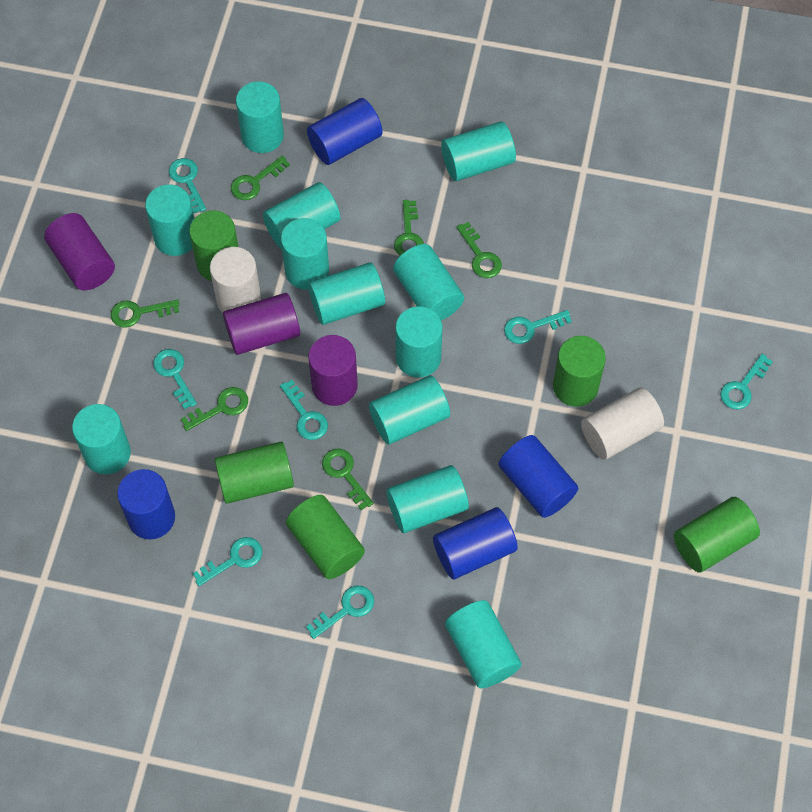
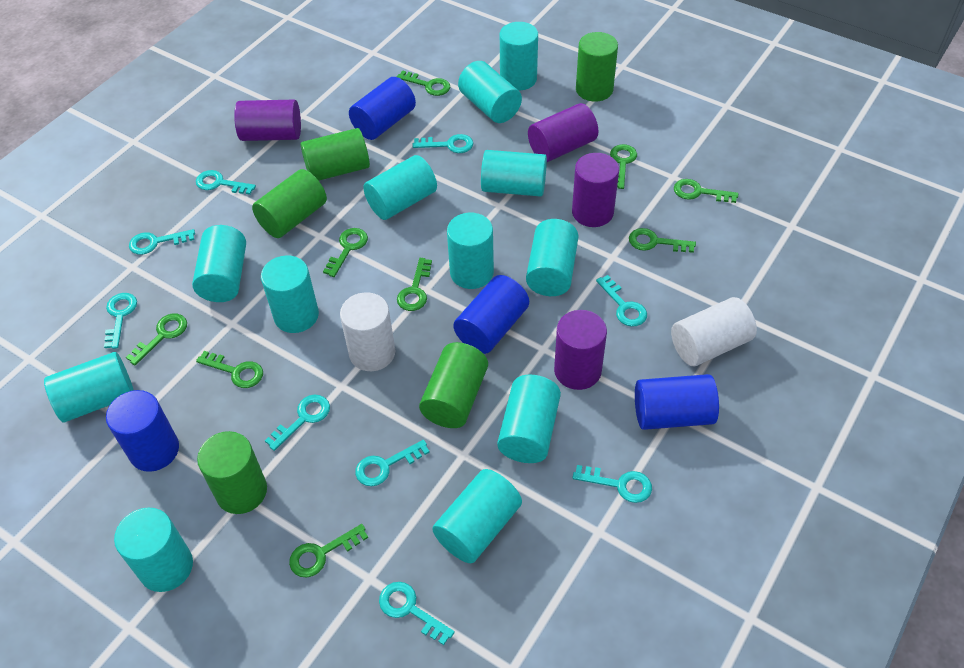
green key: 6 -> 9
purple cylinder: 3 -> 4
turquoise key: 7 -> 9

